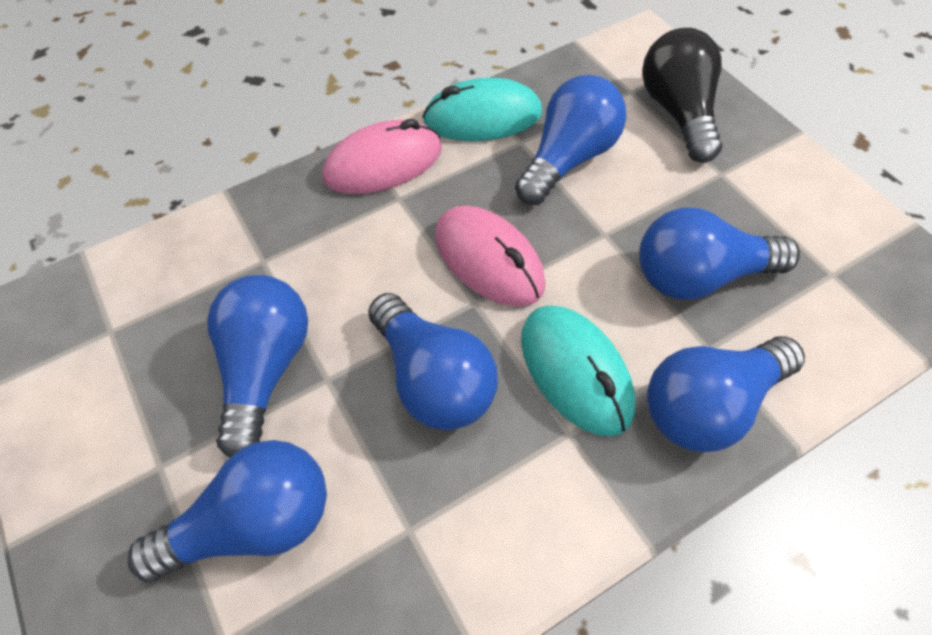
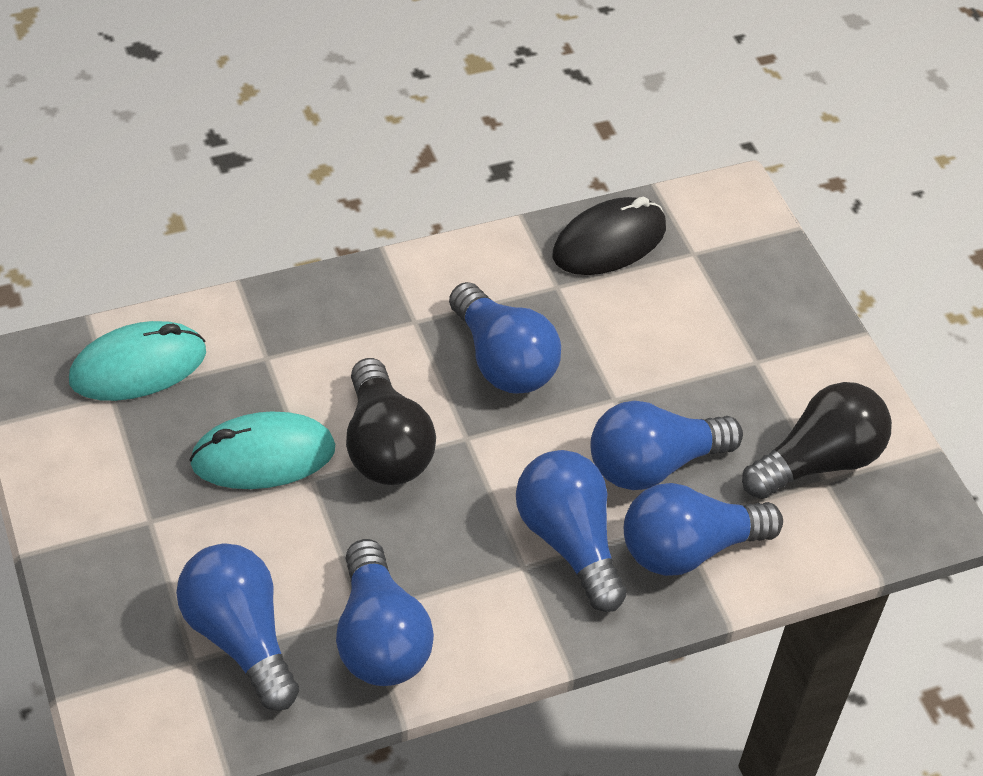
black light bulb: 1 -> 2
black mouse: 0 -> 1
pink mouse: 2 -> 0

